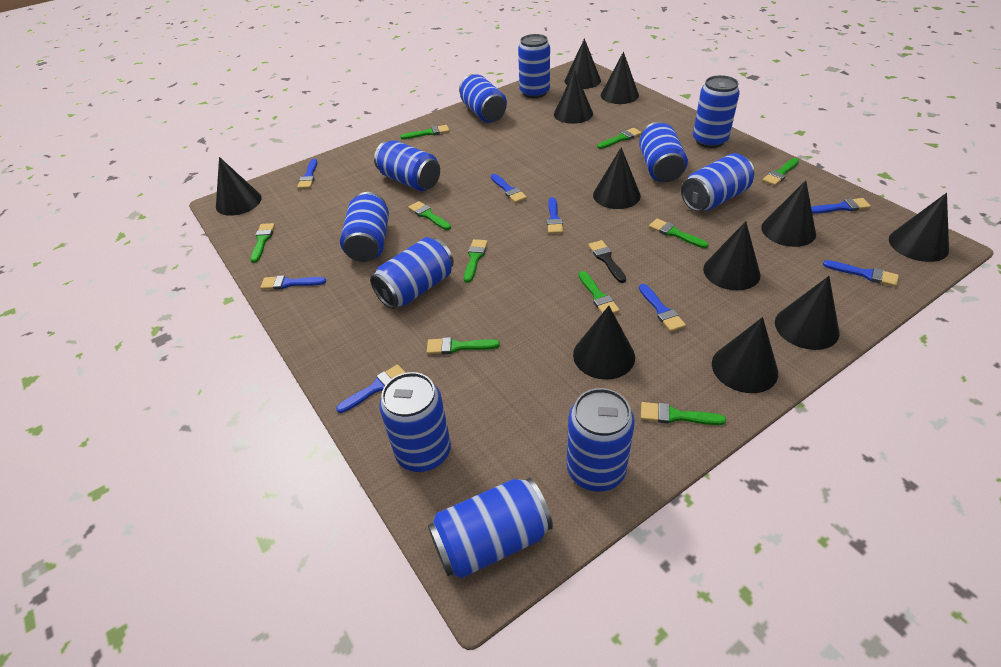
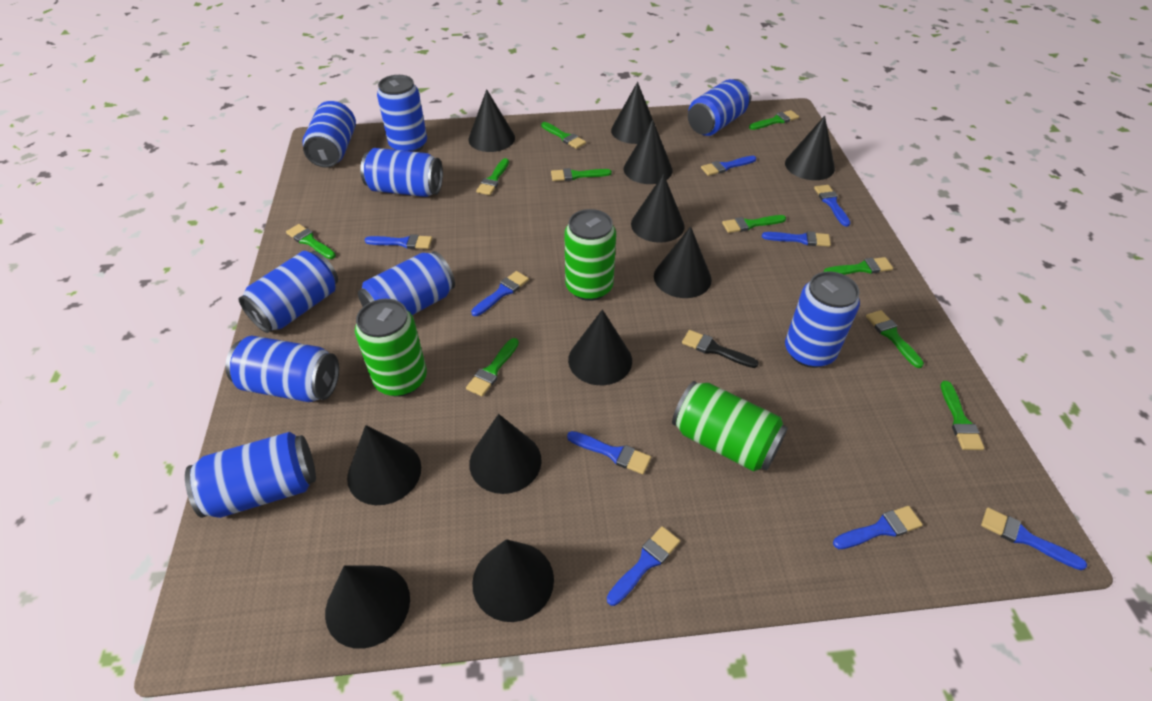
blue brush: 8 -> 9
blue can: 11 -> 9
green can: 0 -> 3

